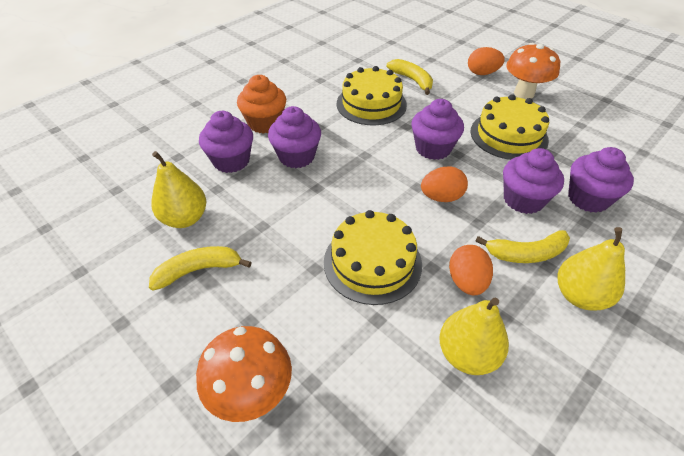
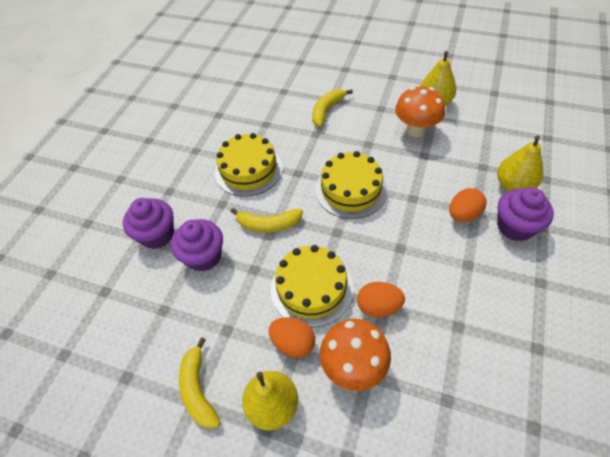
orange cupcake: 1 -> 0
purple cupcake: 5 -> 3

